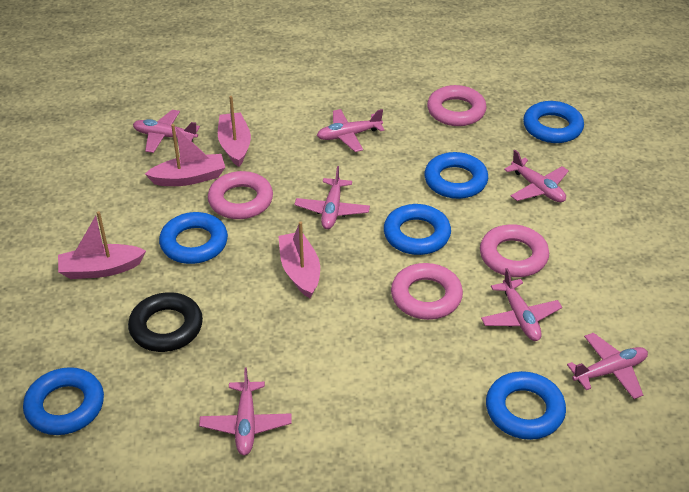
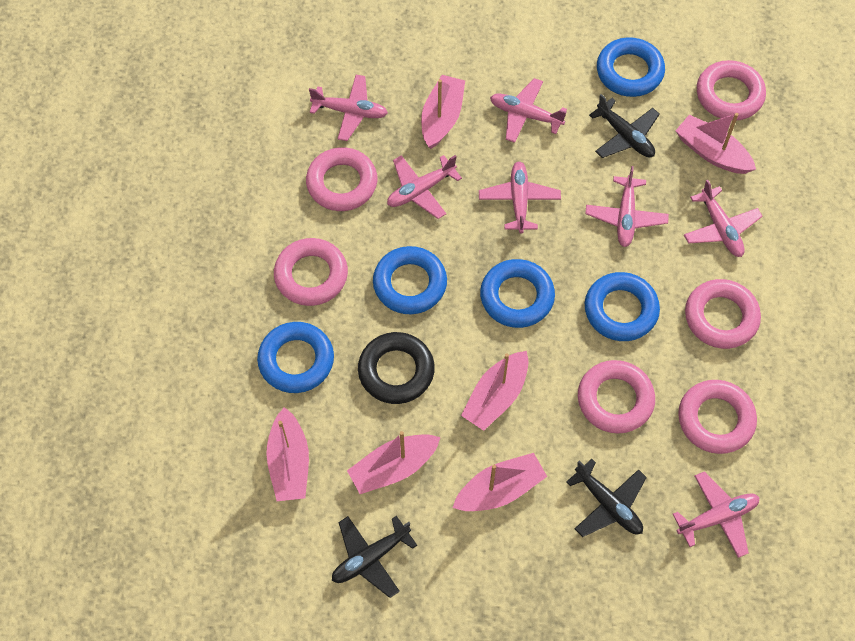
black plane: 0 -> 3
blue ring: 6 -> 5
pink boat: 4 -> 6
pink ring: 4 -> 6

